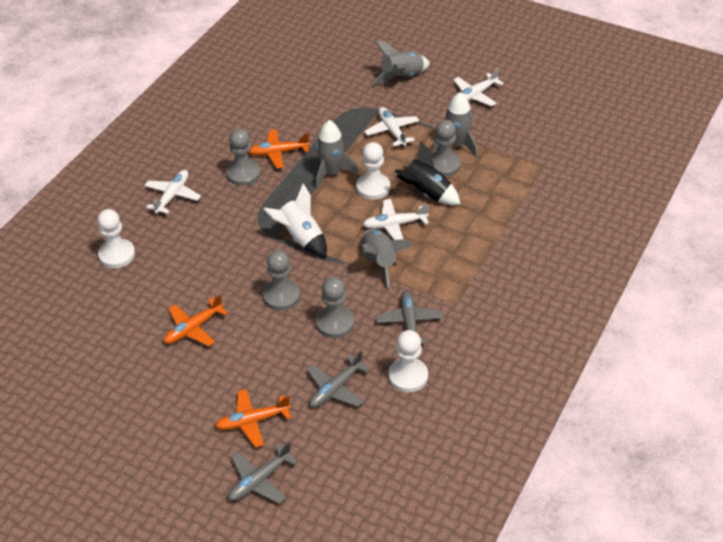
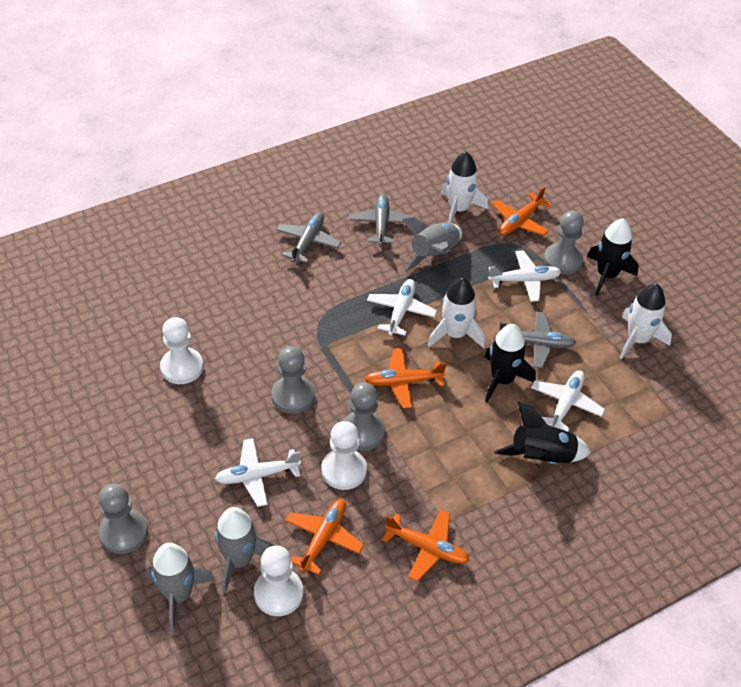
black rocket: 1 -> 3
grey rocket: 4 -> 3
orange plane: 3 -> 4
white rocket: 1 -> 3

